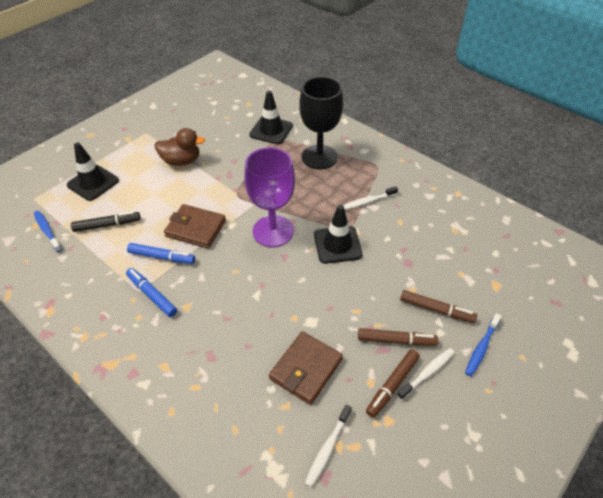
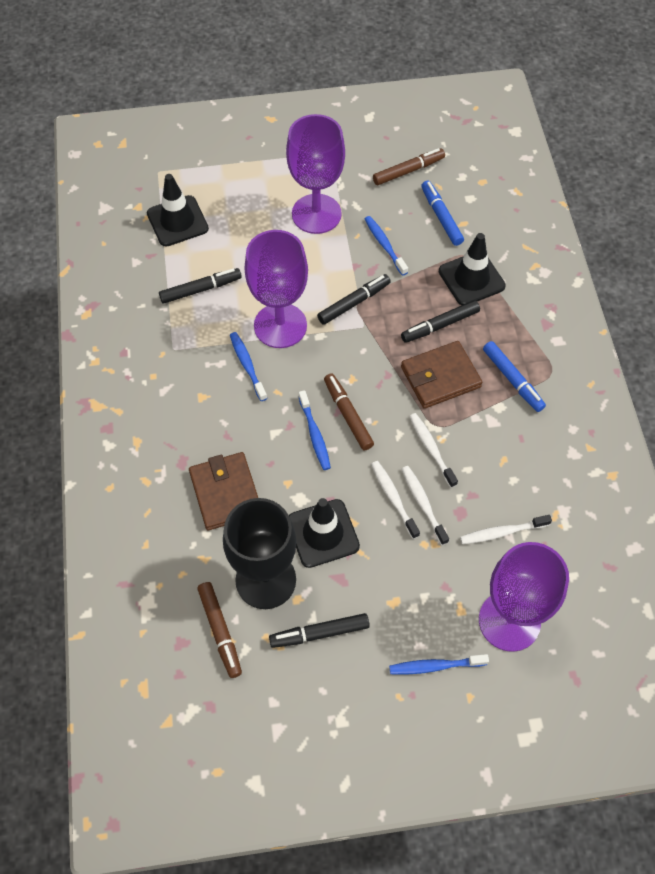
black marker: 1 -> 4
blue toothbrush: 2 -> 4
brown duck: 1 -> 0
purple goblet: 1 -> 3
white toothbrush: 3 -> 4

